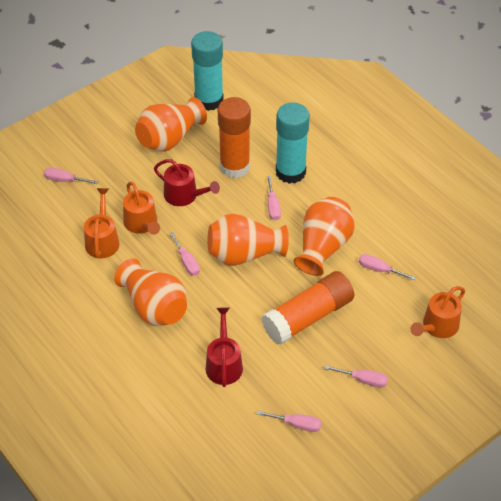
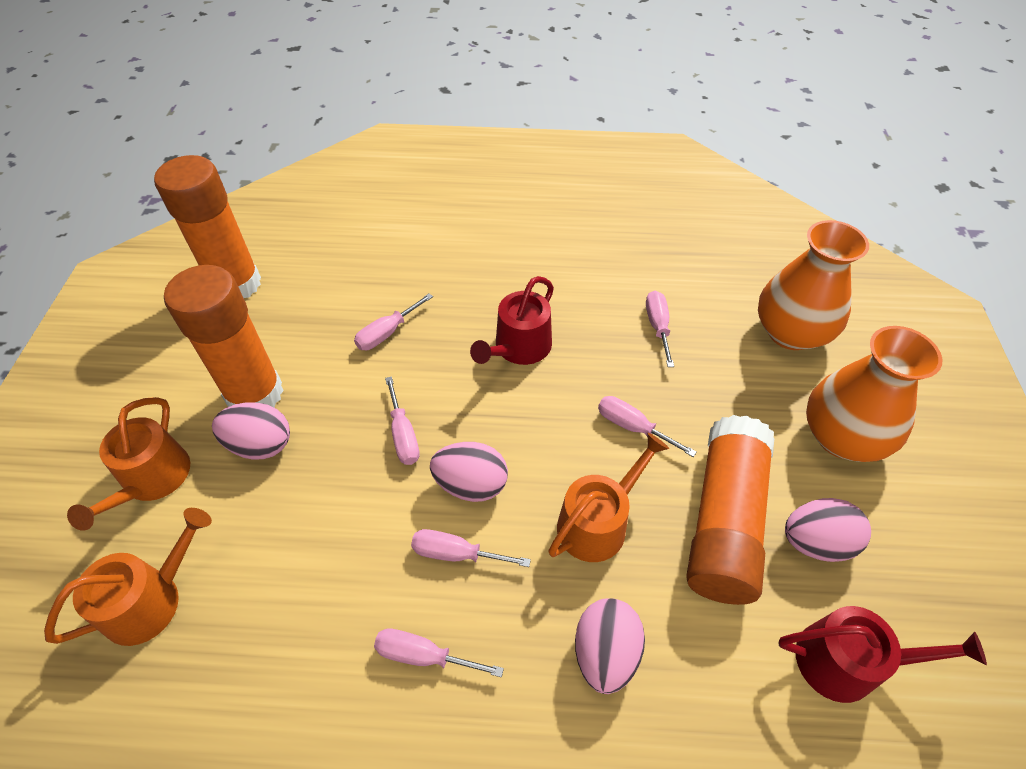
orange glue stick: 2 -> 3
orange vase: 4 -> 2
pink egg: 0 -> 4
turquoise glue stick: 2 -> 0

